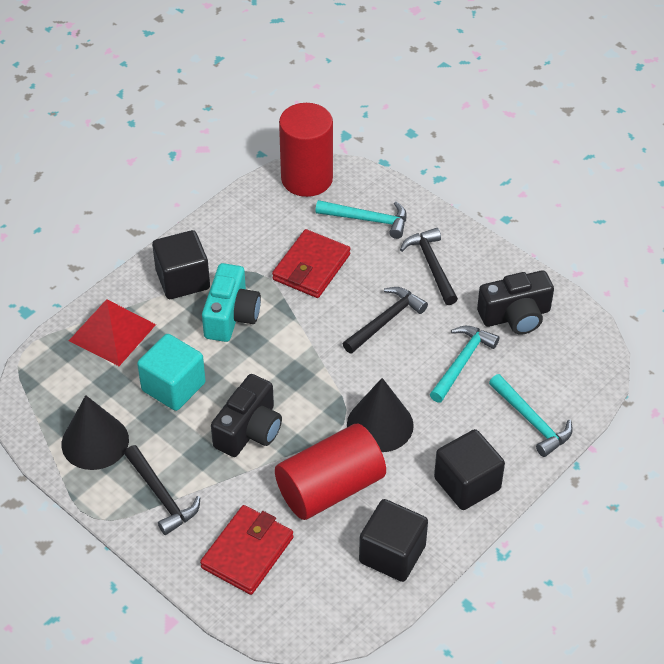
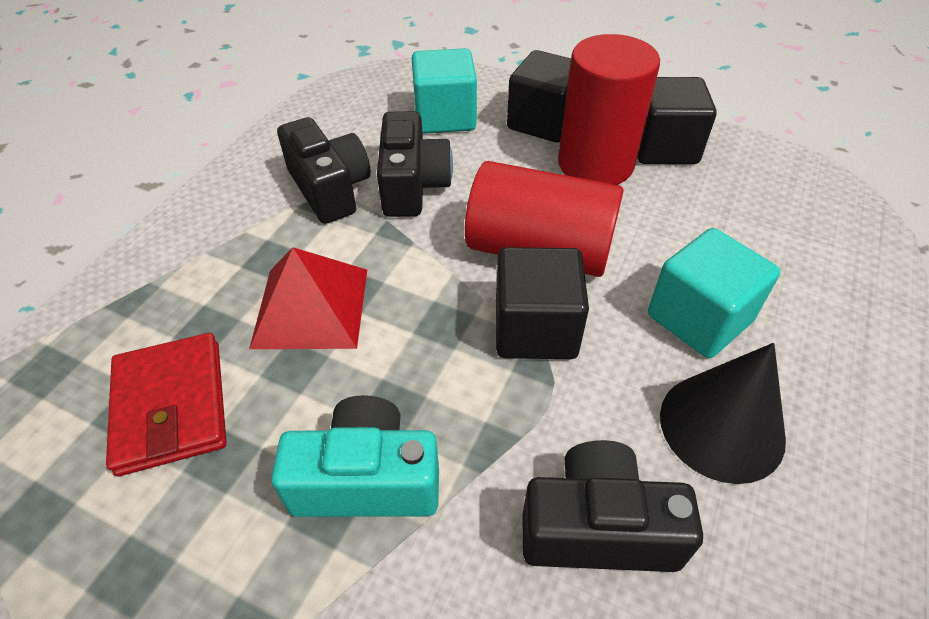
black camera: 2 -> 3
black cone: 2 -> 1
black hammer: 3 -> 0
red wallet: 2 -> 1
turquoise cube: 1 -> 2
turquoise hammer: 3 -> 0

